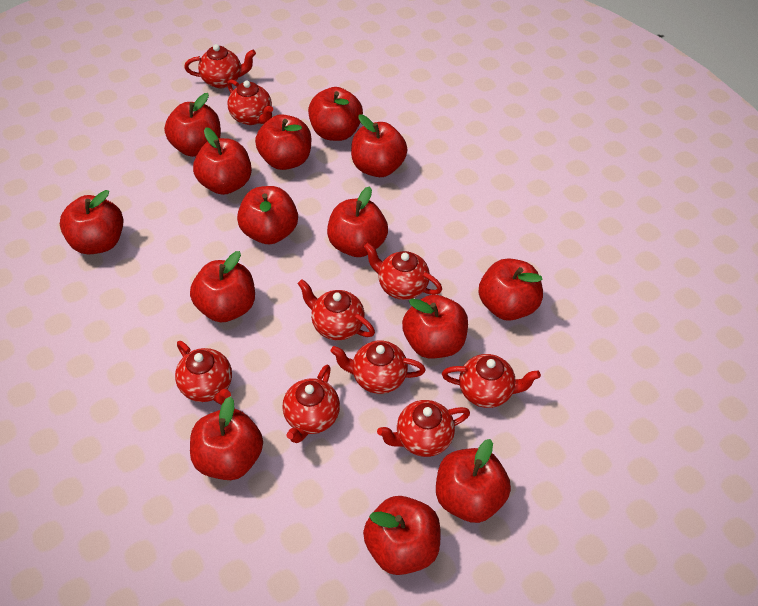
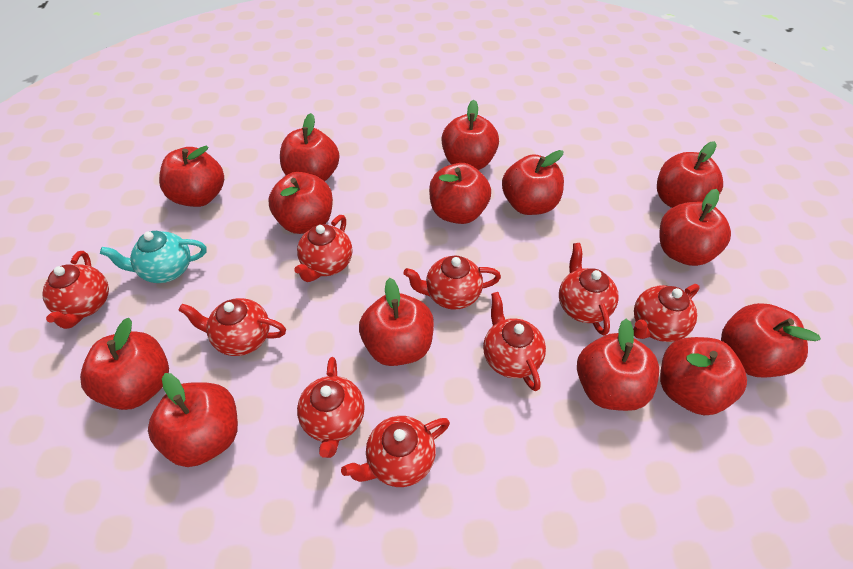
turquoise teapot: 0 -> 1

